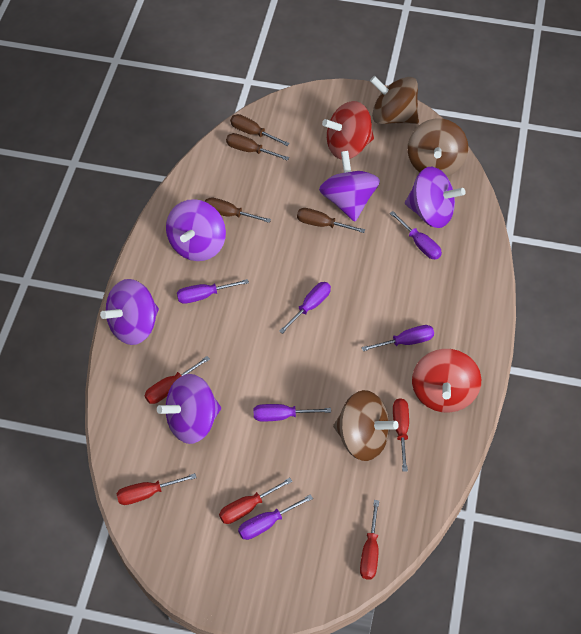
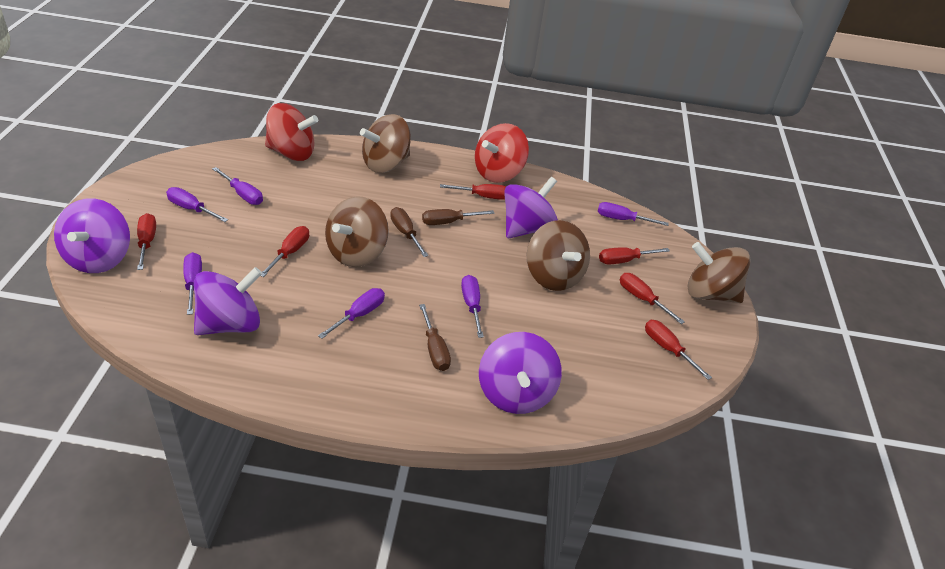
brown screwdriver: 4 -> 3
brown spinning top: 3 -> 4
purple spinning top: 5 -> 4
red screwdriver: 5 -> 6

